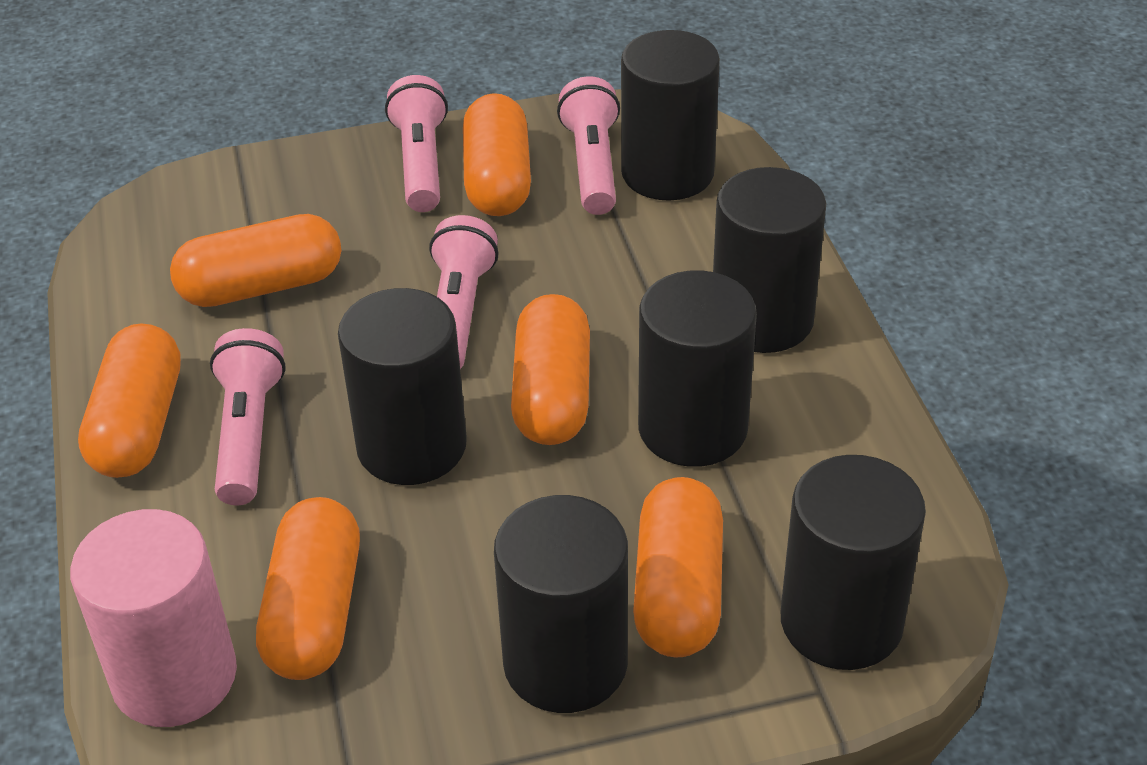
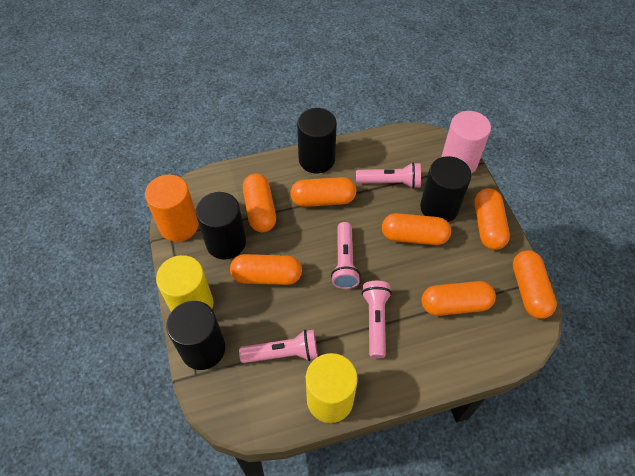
black cylinder: 6 -> 4
orange capsule: 6 -> 7
orange cylinder: 0 -> 1
yellow cylinder: 0 -> 2

